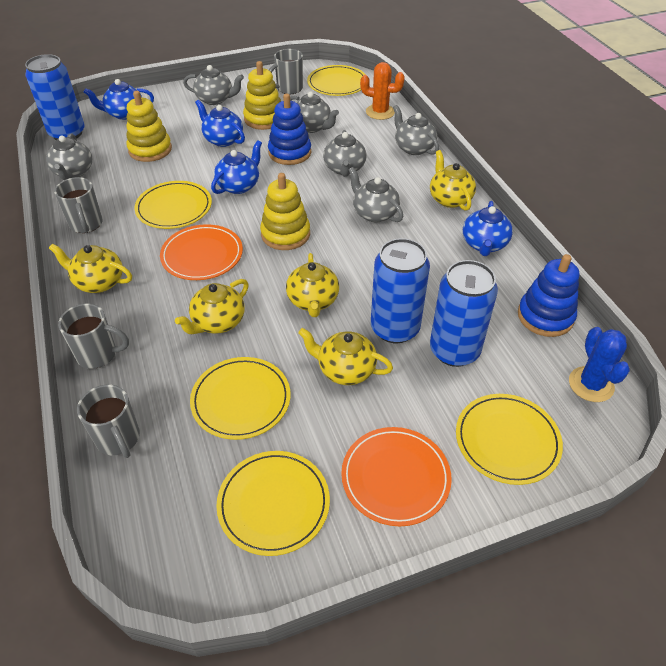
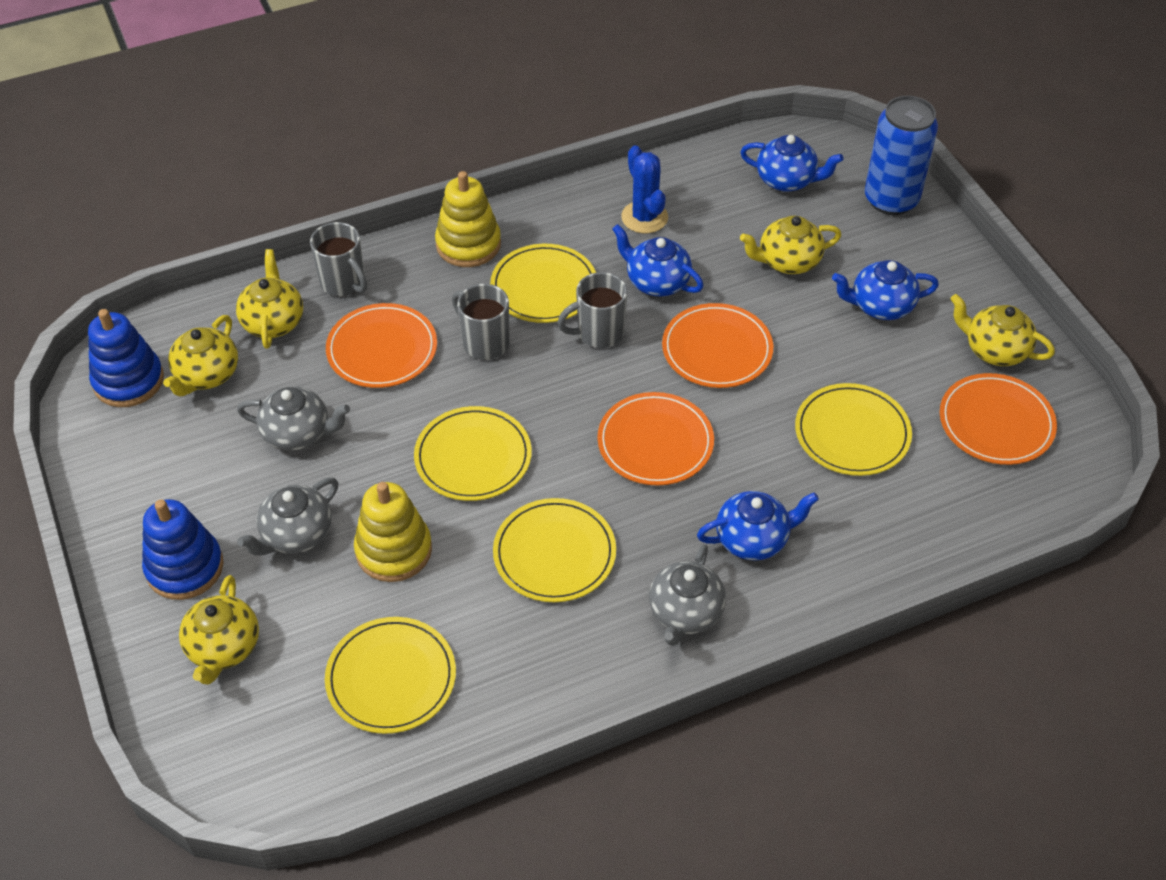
blue can: 3 -> 1
grey mug: 4 -> 3
grey teapot: 6 -> 3
orange cactus: 1 -> 0
orange plate: 2 -> 4
yellow stacking toy: 3 -> 2

